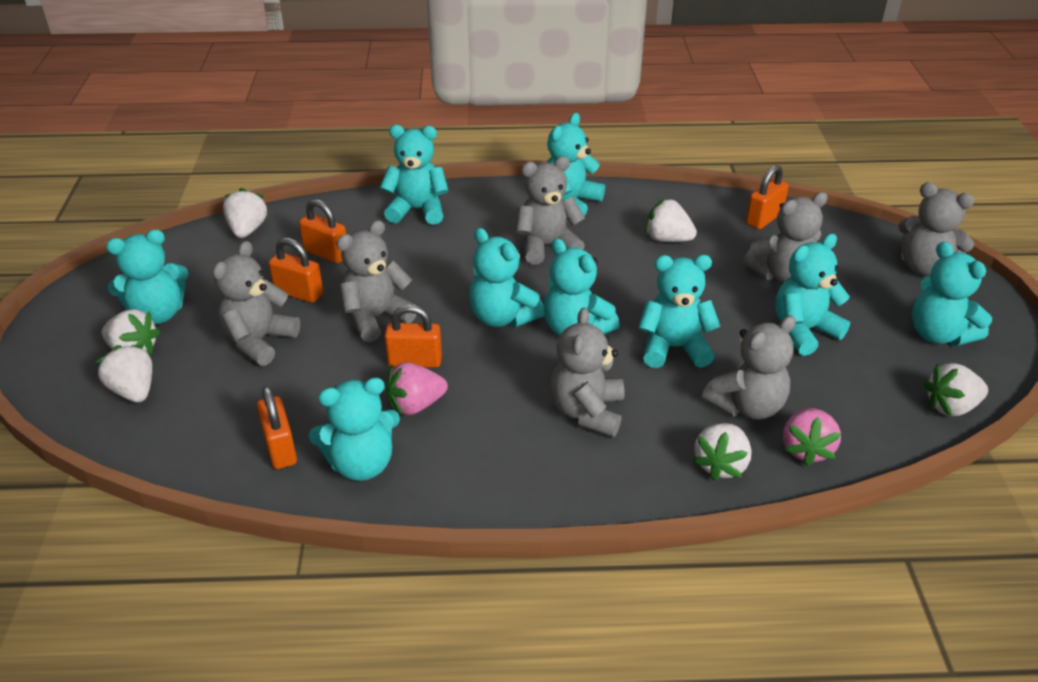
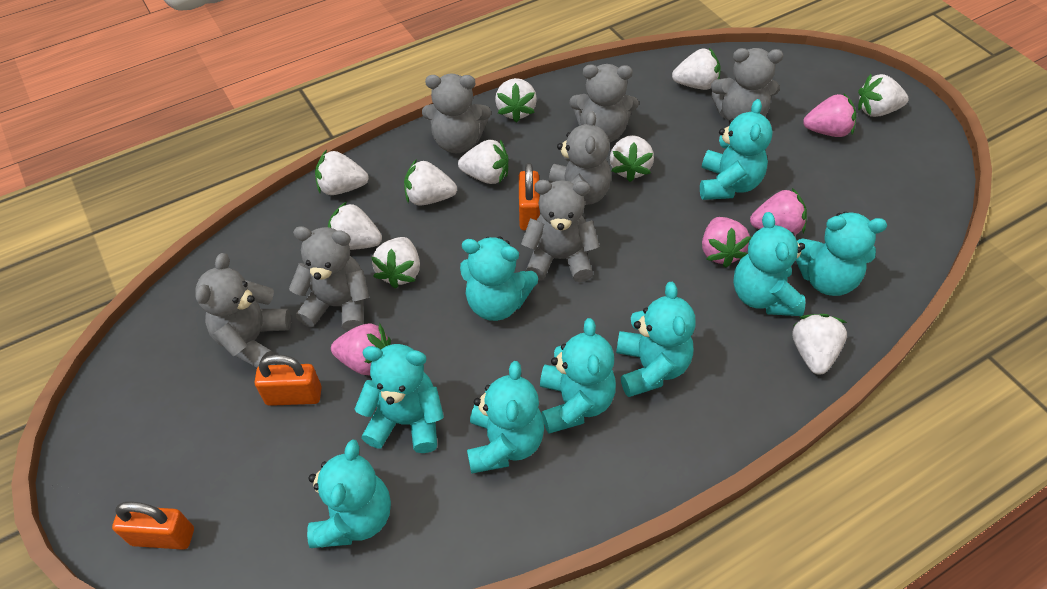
orange padlock: 5 -> 3
pink strawberry: 2 -> 4
white strawberry: 6 -> 10

